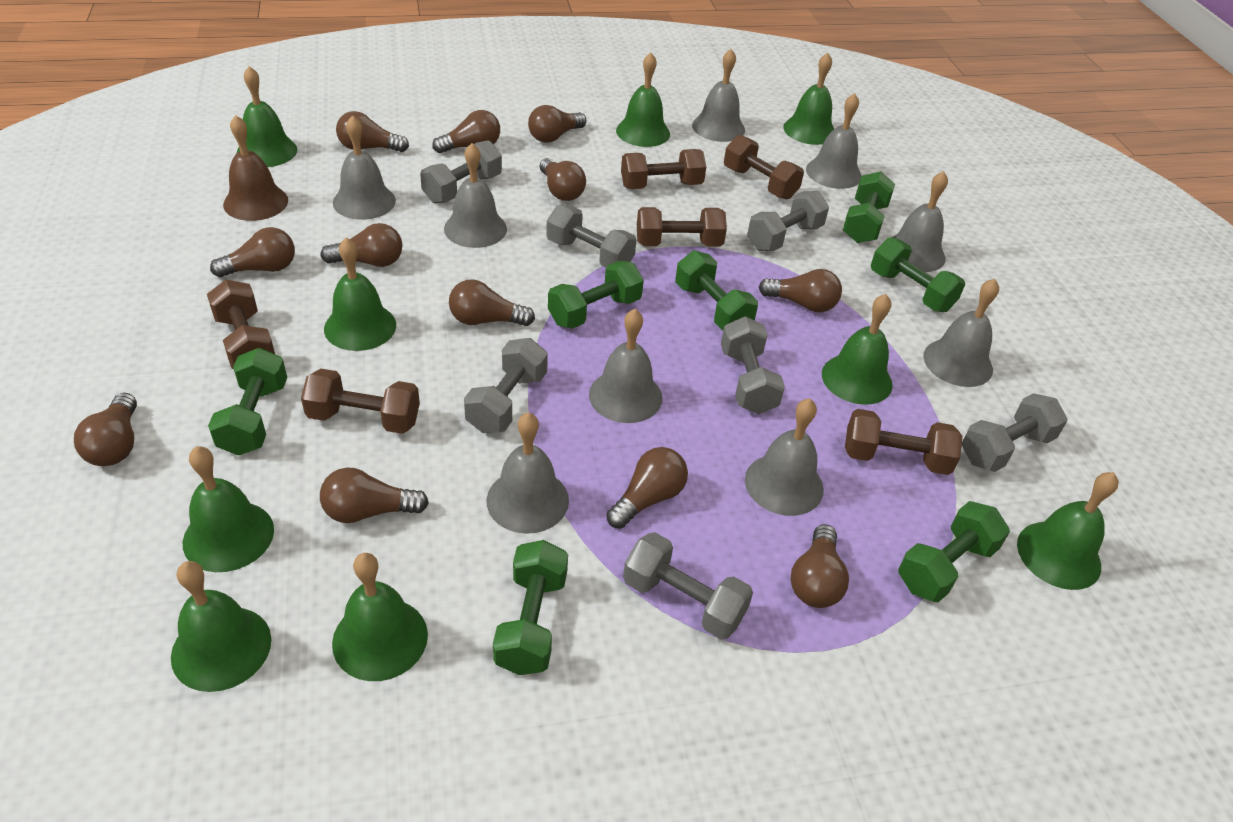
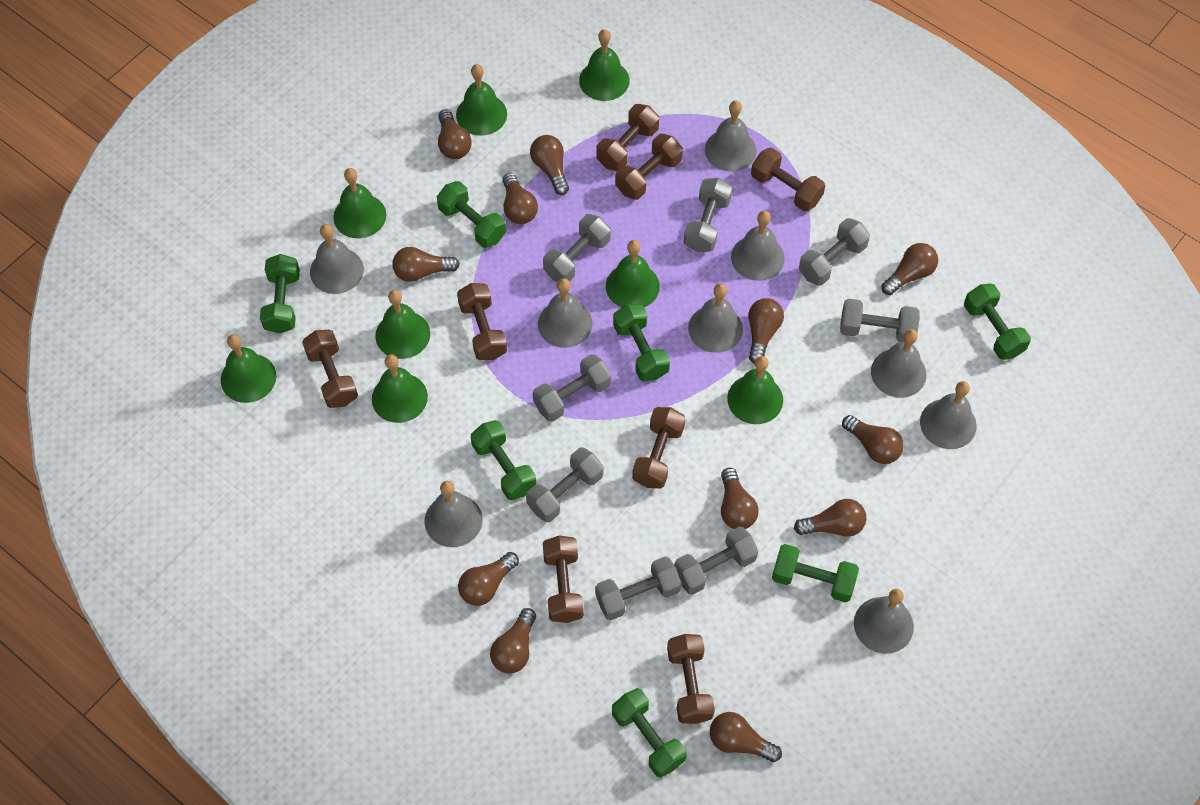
brown bell: 1 -> 0
brown dumbbell: 6 -> 8
green bell: 9 -> 8
grey dumbbell: 7 -> 8

